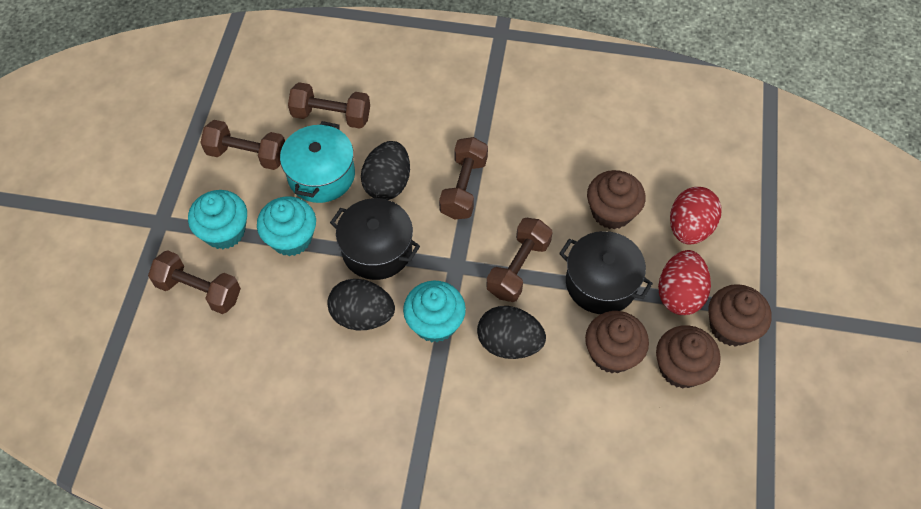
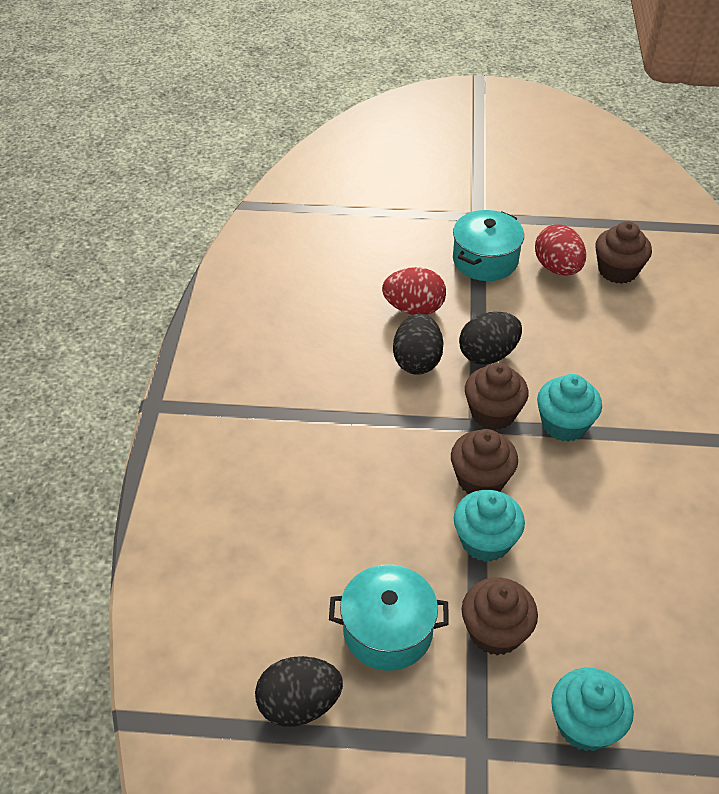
black pot: 2 -> 0
brown dumbbell: 5 -> 0
turquoise pot: 1 -> 2

